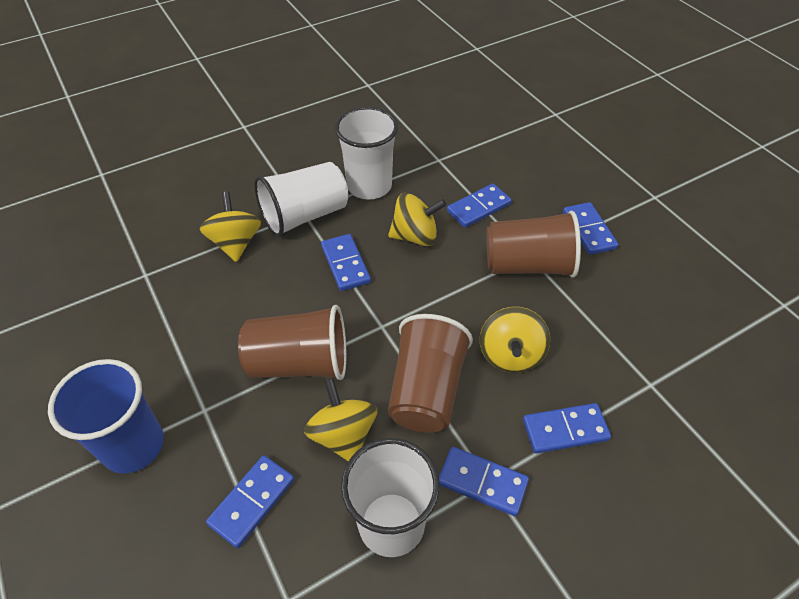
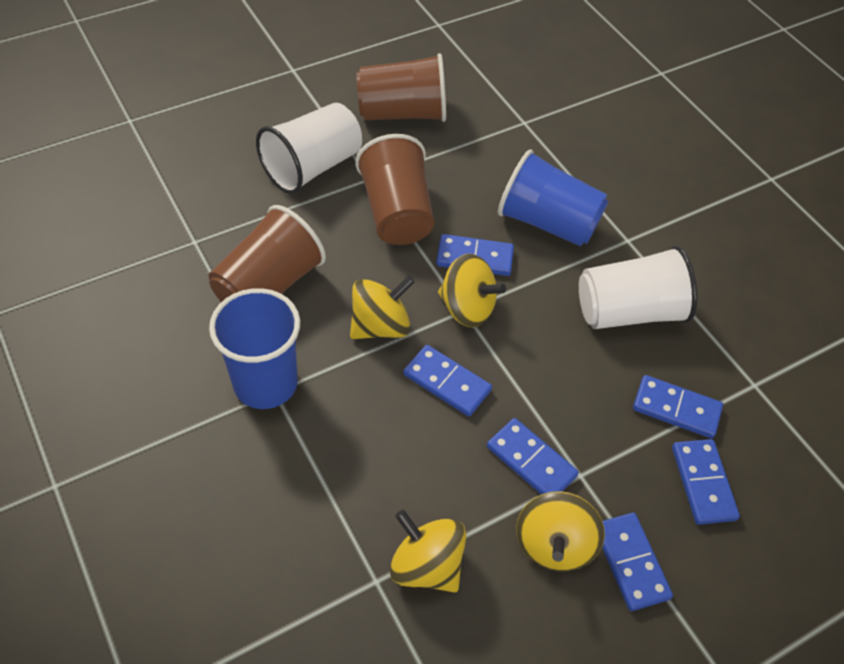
blue cup: 1 -> 2
white cup: 3 -> 2

